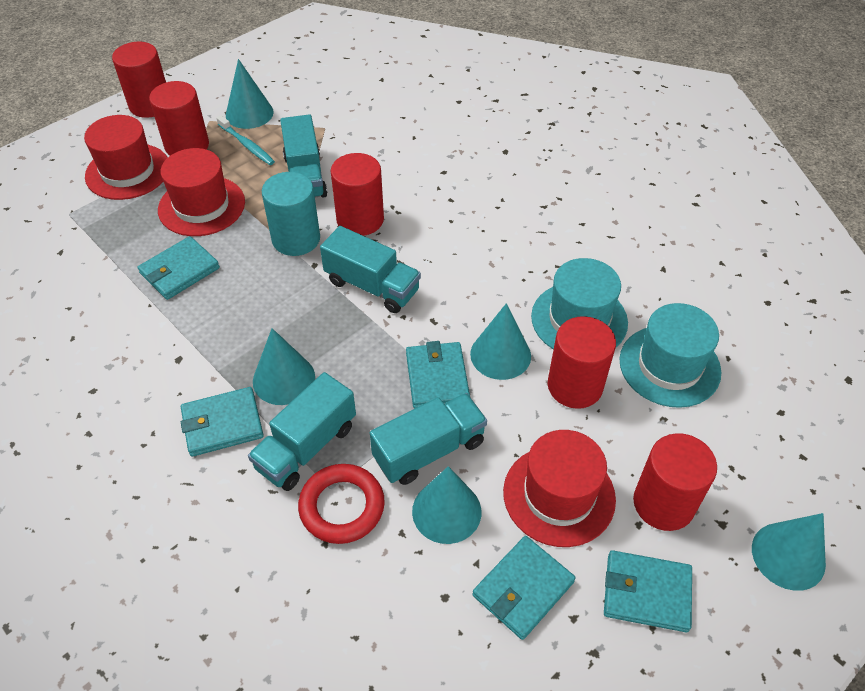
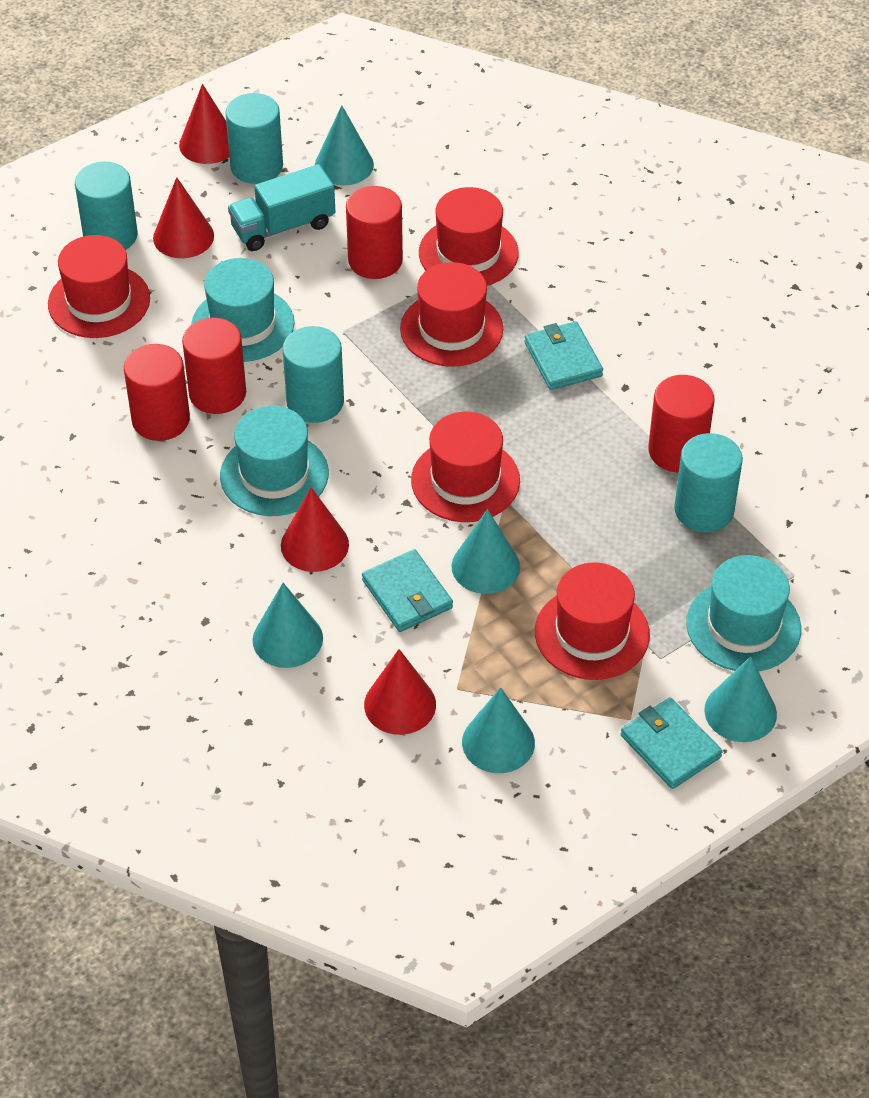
red cone: 0 -> 4
red cylinder: 5 -> 4
red hat: 3 -> 5
red ring: 1 -> 0
turquoise cylinder: 1 -> 4
turquoise hat: 2 -> 3
turquoise toothbrush: 1 -> 0
turquoise truck: 4 -> 1
turquoise wallet: 5 -> 3

